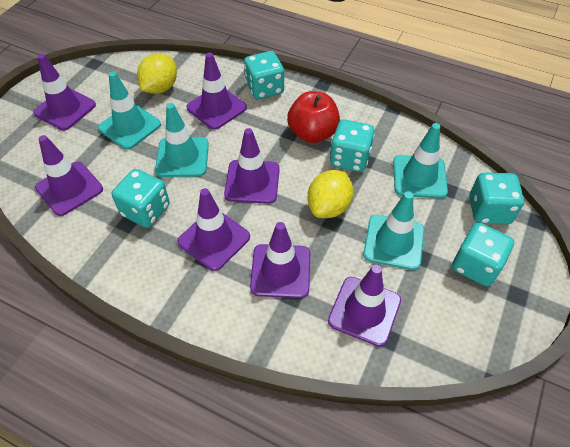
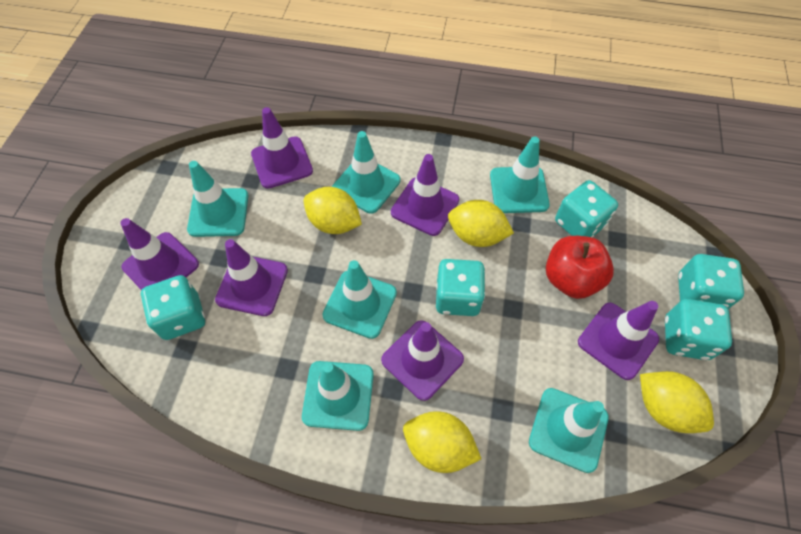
purple traffic cone: 7 -> 6
turquoise traffic cone: 4 -> 6
yellow lemon: 2 -> 4

